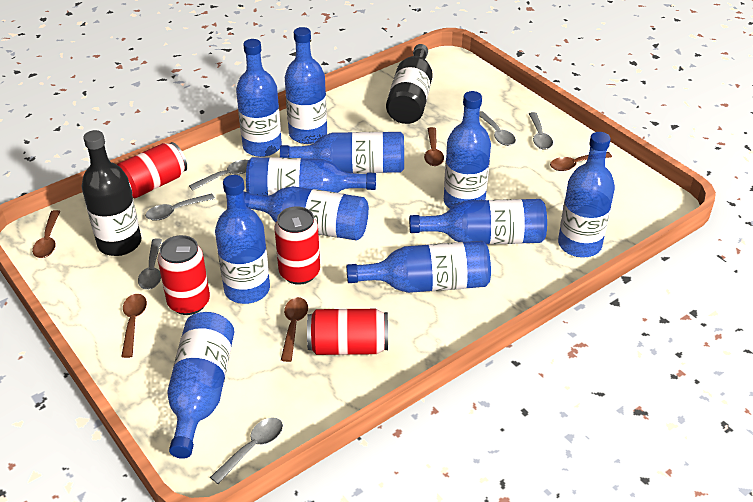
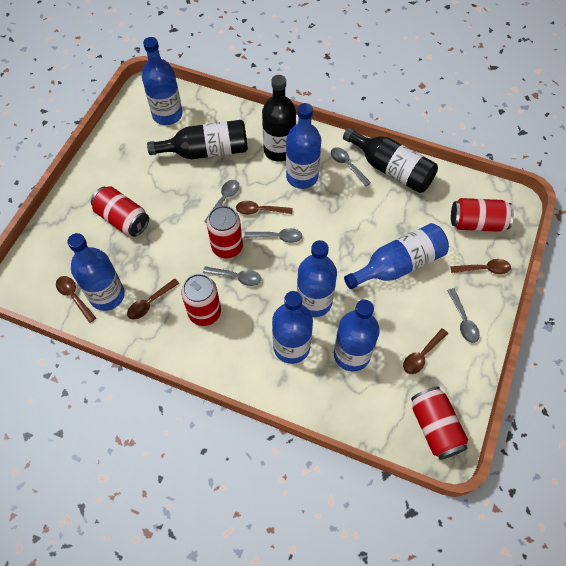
black bottle: 2 -> 3
blue bottle: 11 -> 7
grey spoon: 6 -> 5
red can: 4 -> 5

